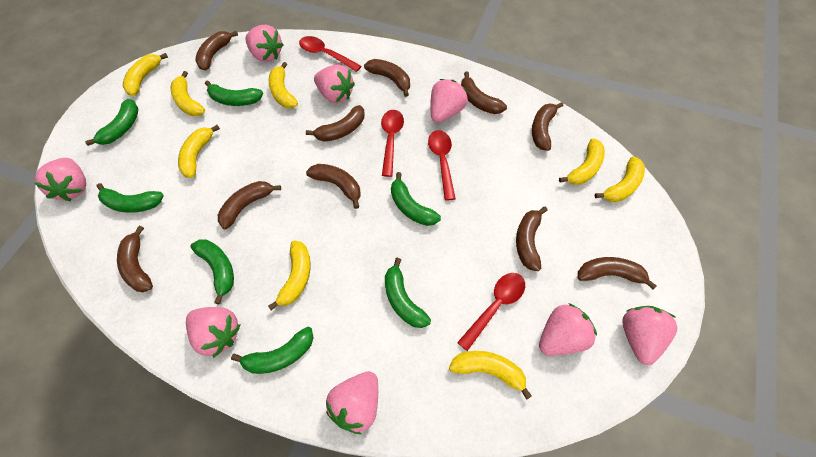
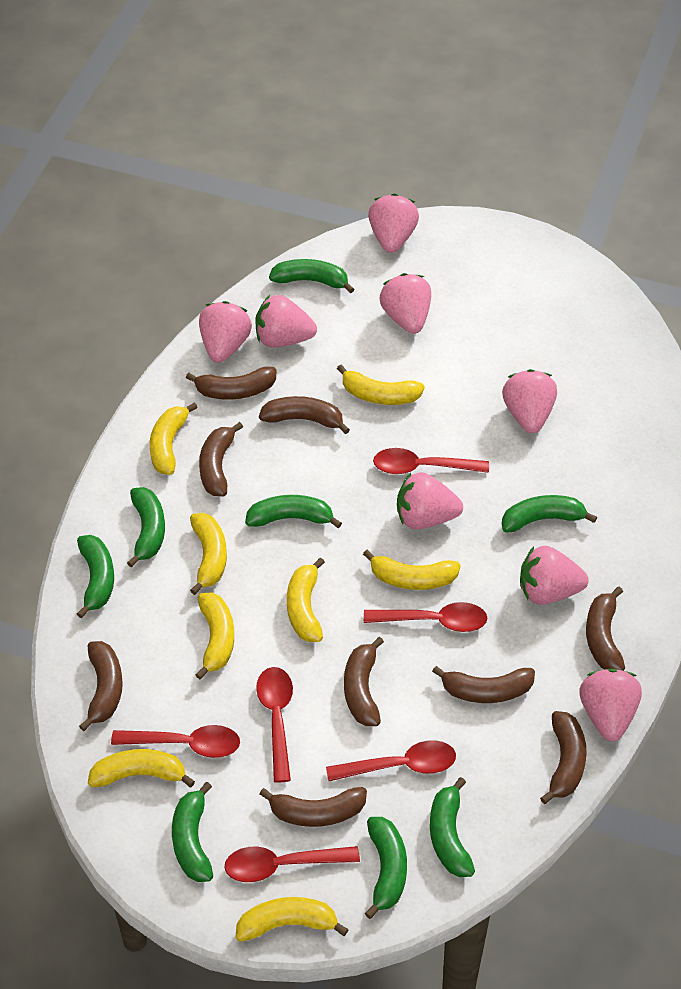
brown banana: 10 -> 9
green banana: 7 -> 8
red spoon: 4 -> 6

